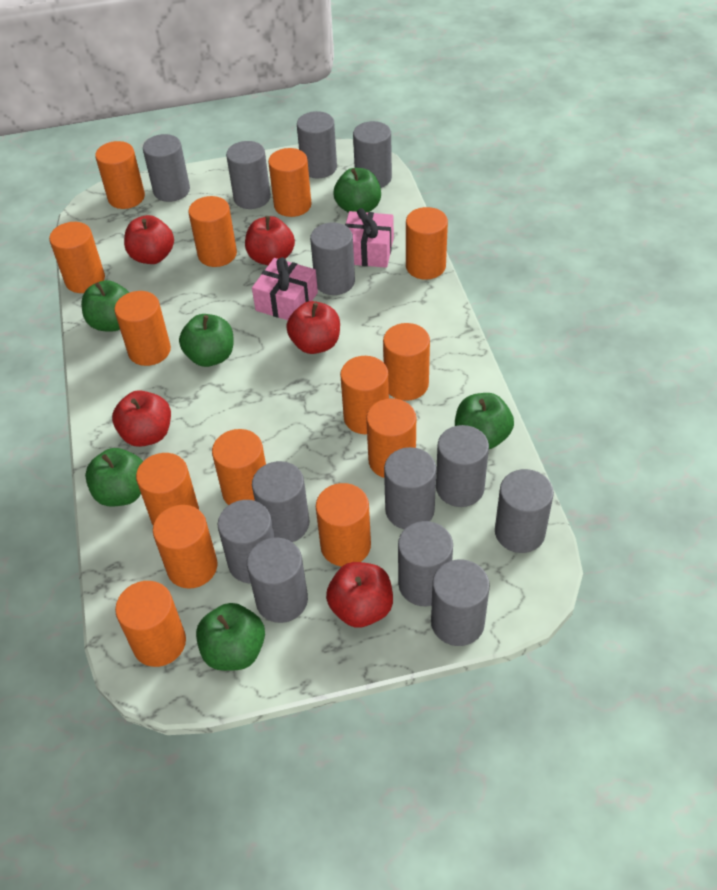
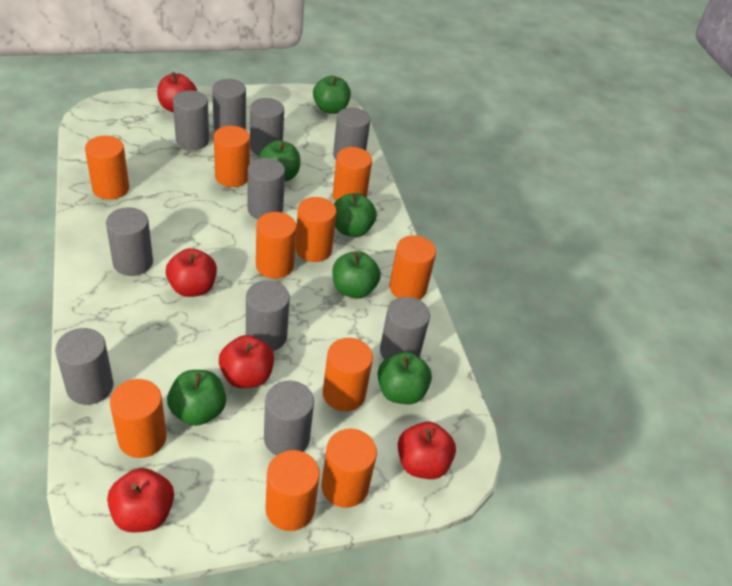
grey cylinder: 13 -> 10
orange cylinder: 14 -> 10
pink gift: 2 -> 0

